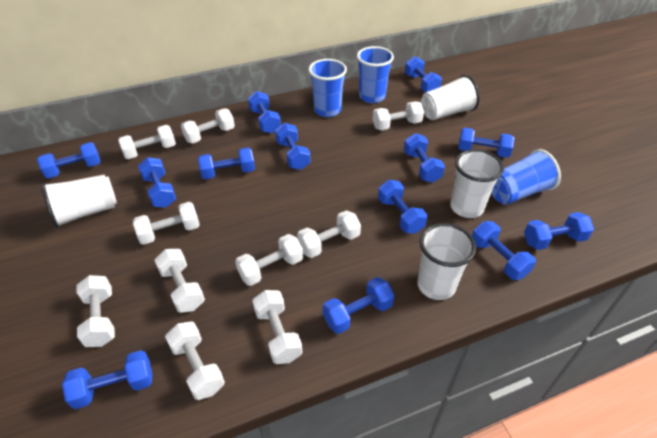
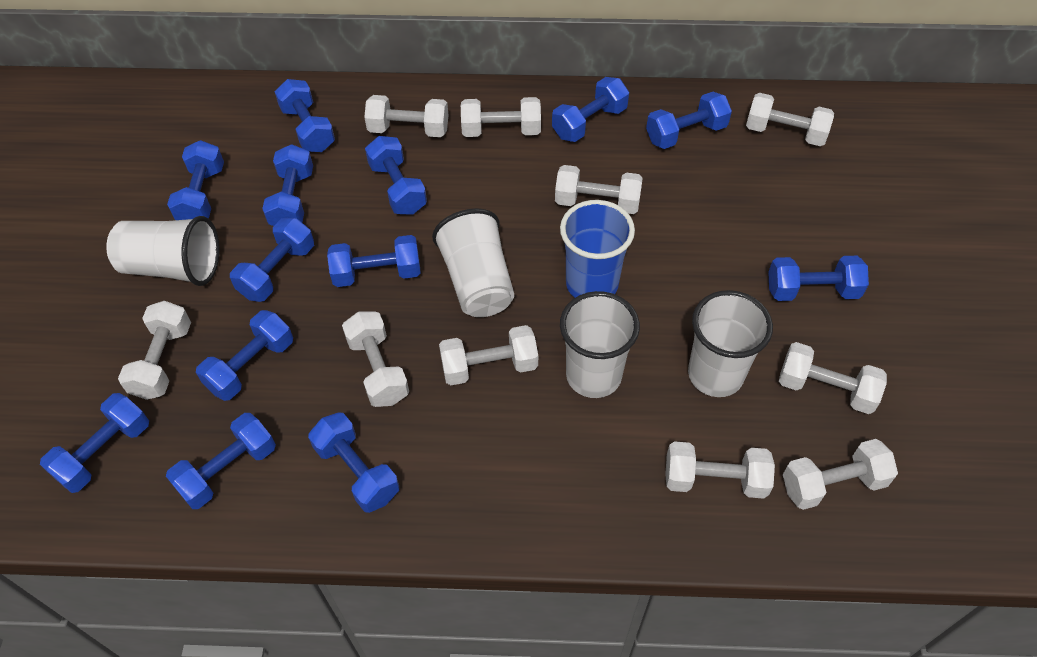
blue cup: 3 -> 1

